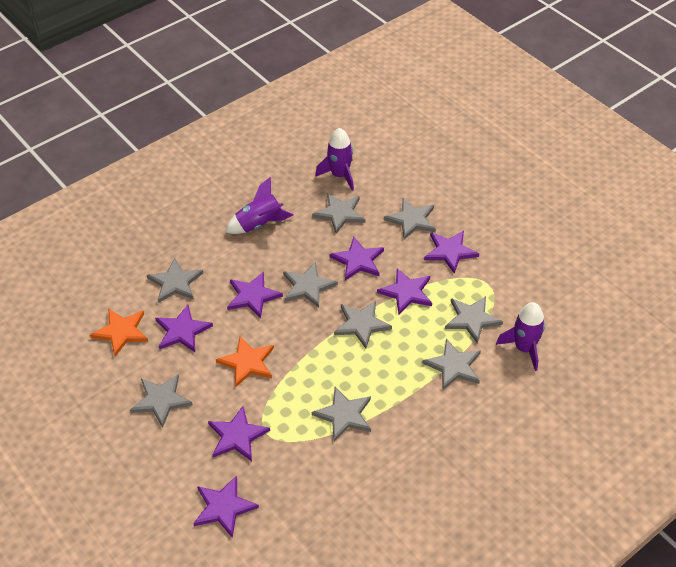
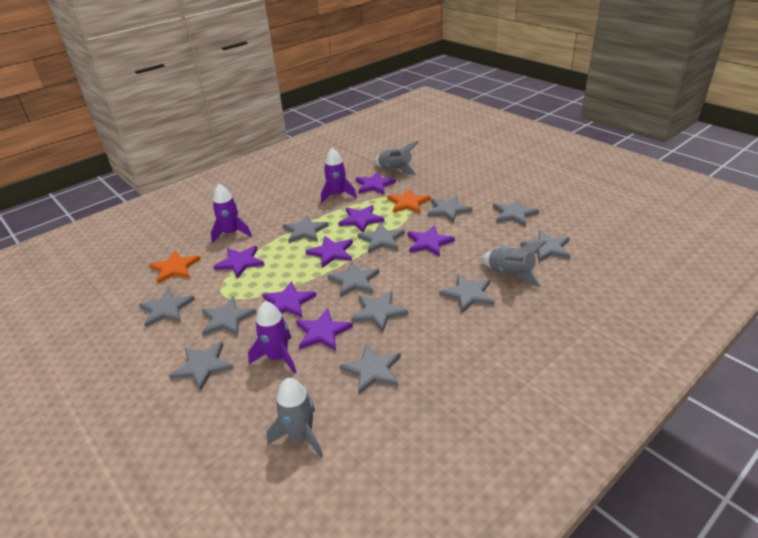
grey rocket: 0 -> 3
grey star: 9 -> 12

